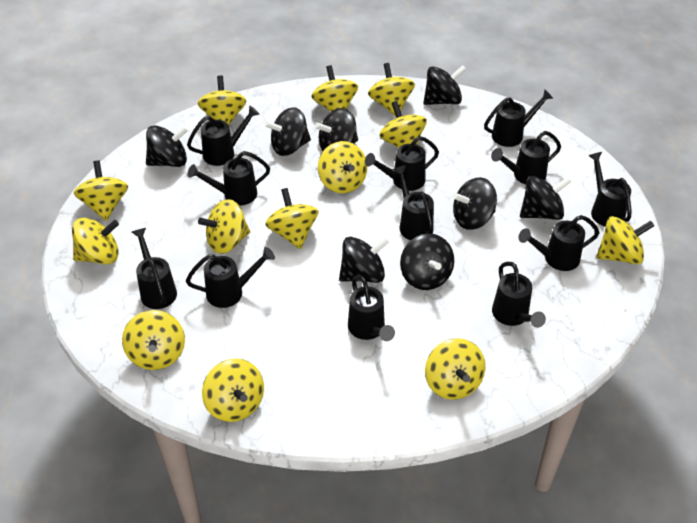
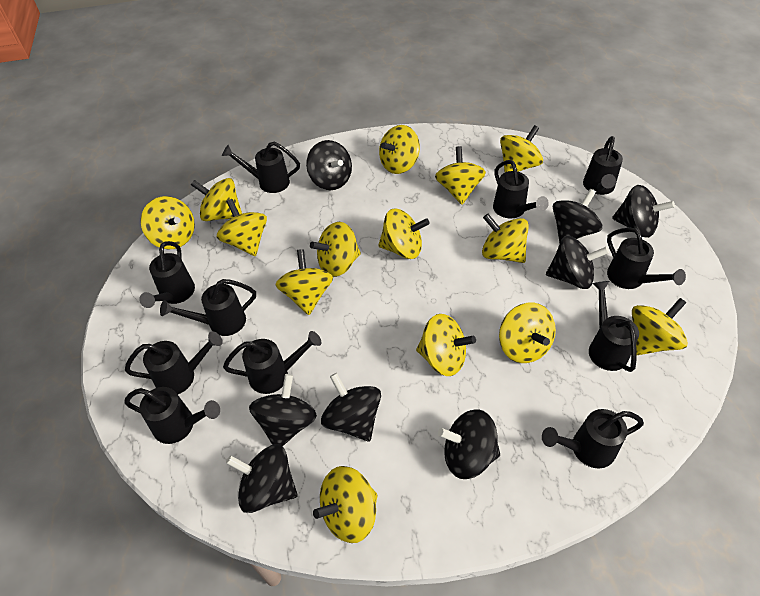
black watering can: 12 -> 11
yellow spinning top: 13 -> 14

